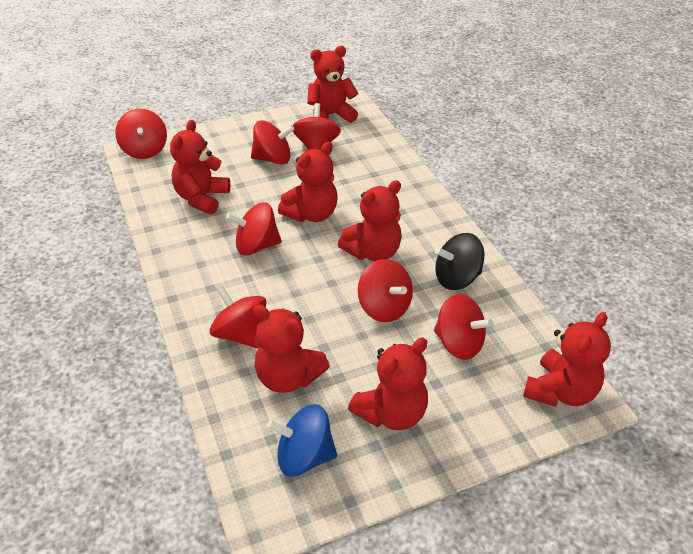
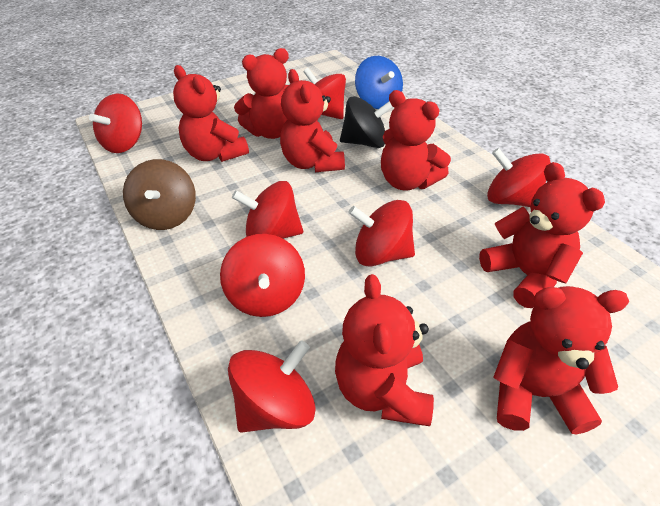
brown spinning top: 0 -> 1

